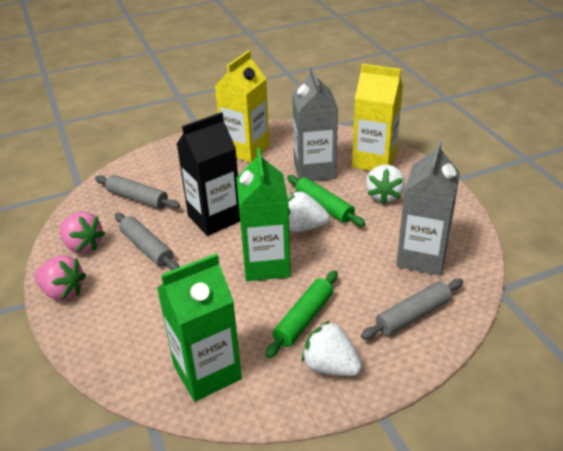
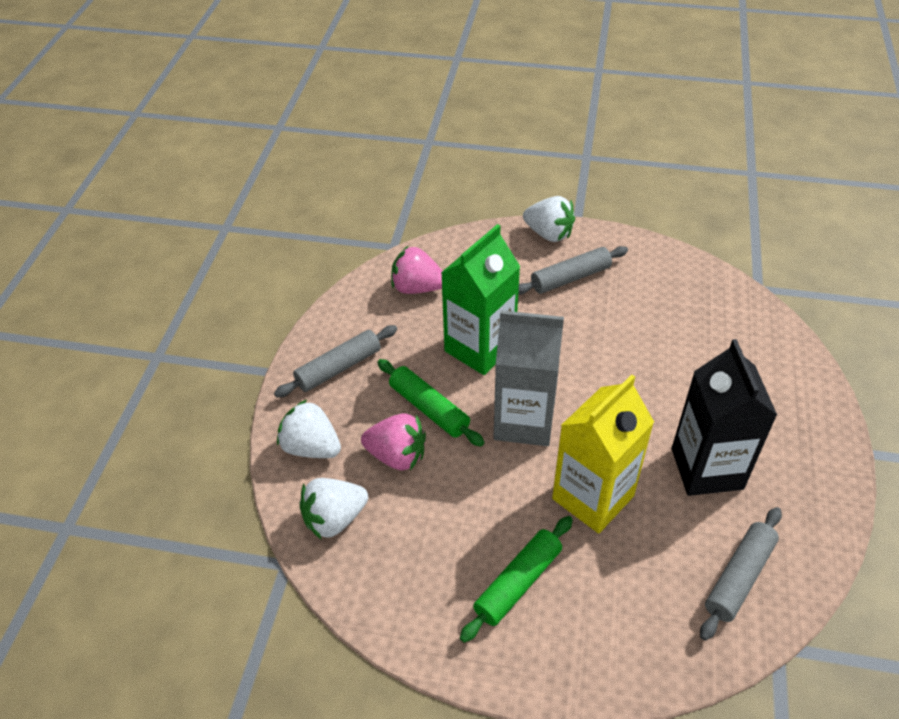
green carton: 2 -> 1
grey carton: 2 -> 1
yellow carton: 2 -> 1

